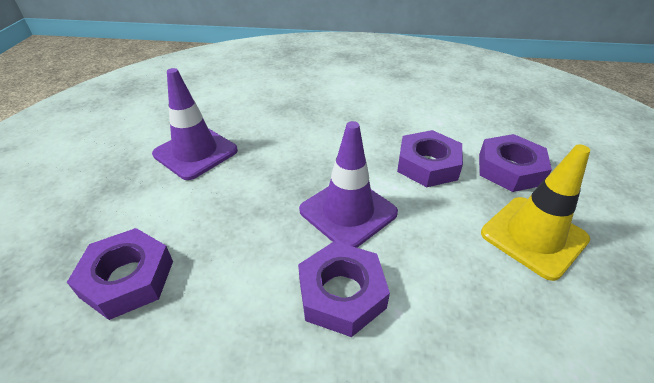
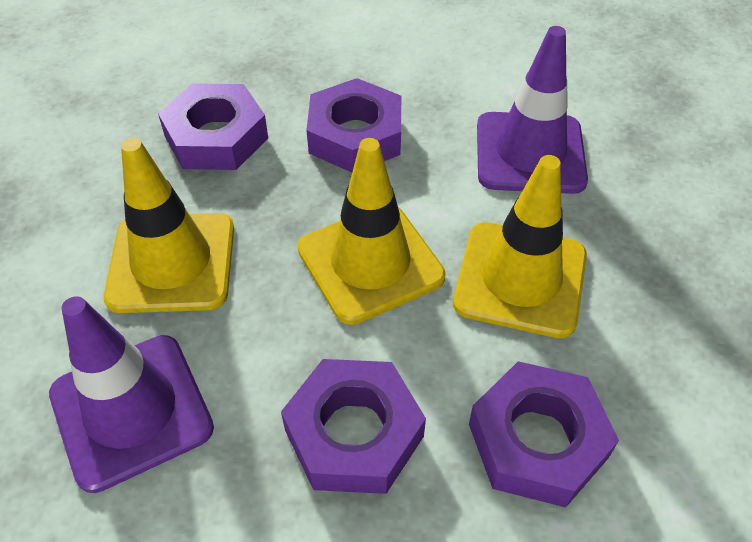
yellow traffic cone: 1 -> 3

